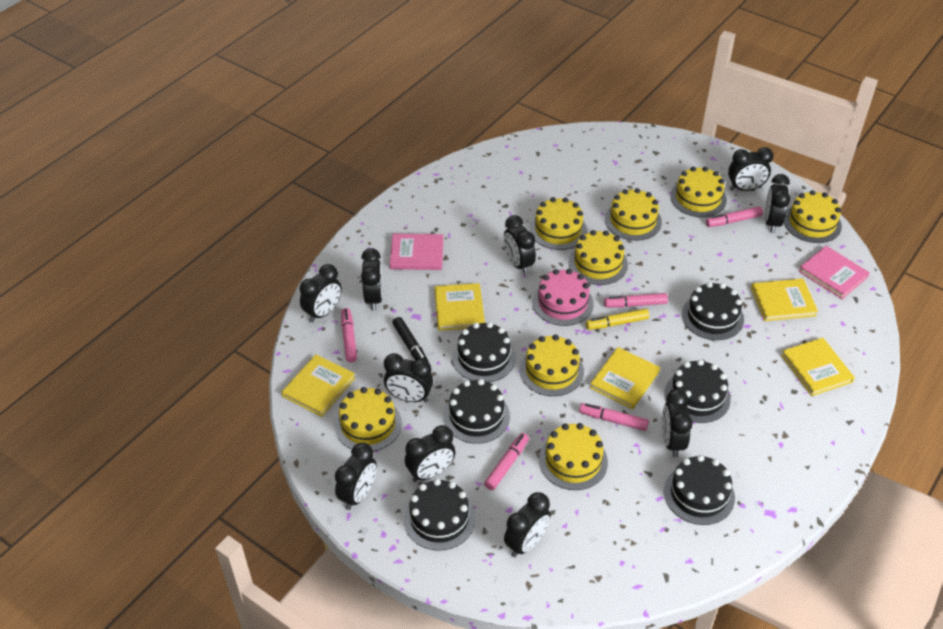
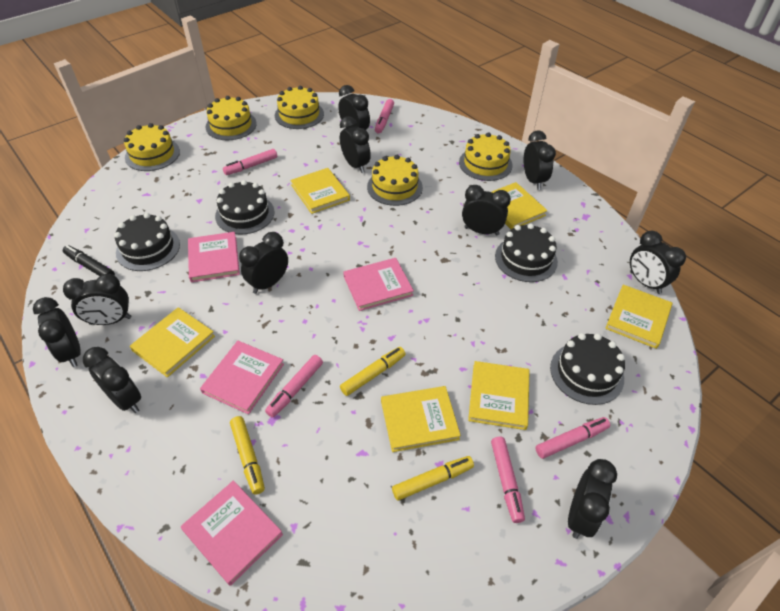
black cake: 6 -> 4
pink book: 2 -> 4
pink cake: 1 -> 0
yellow book: 5 -> 6
yellow cake: 8 -> 5
yellow marker: 1 -> 3

